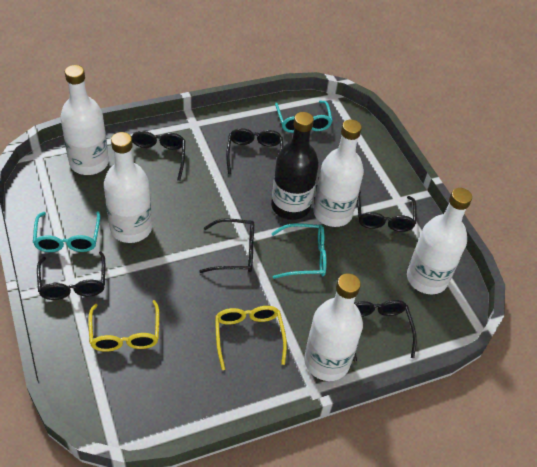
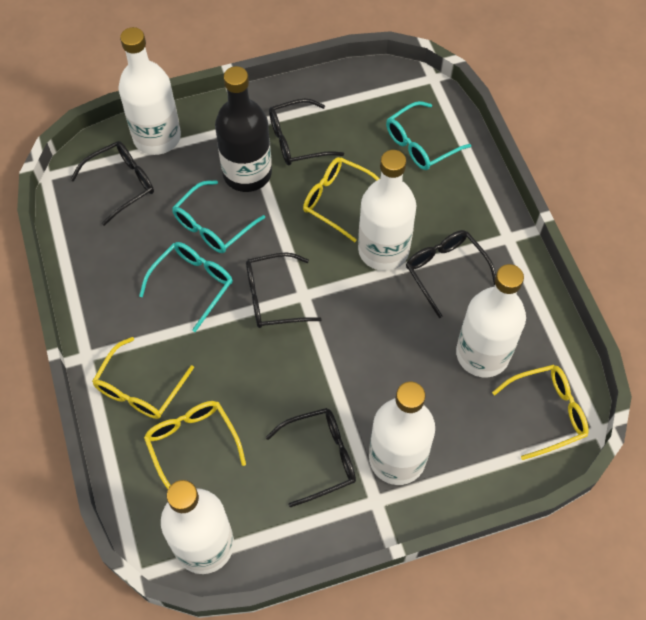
black glasses: 6 -> 5
yellow glasses: 2 -> 4

